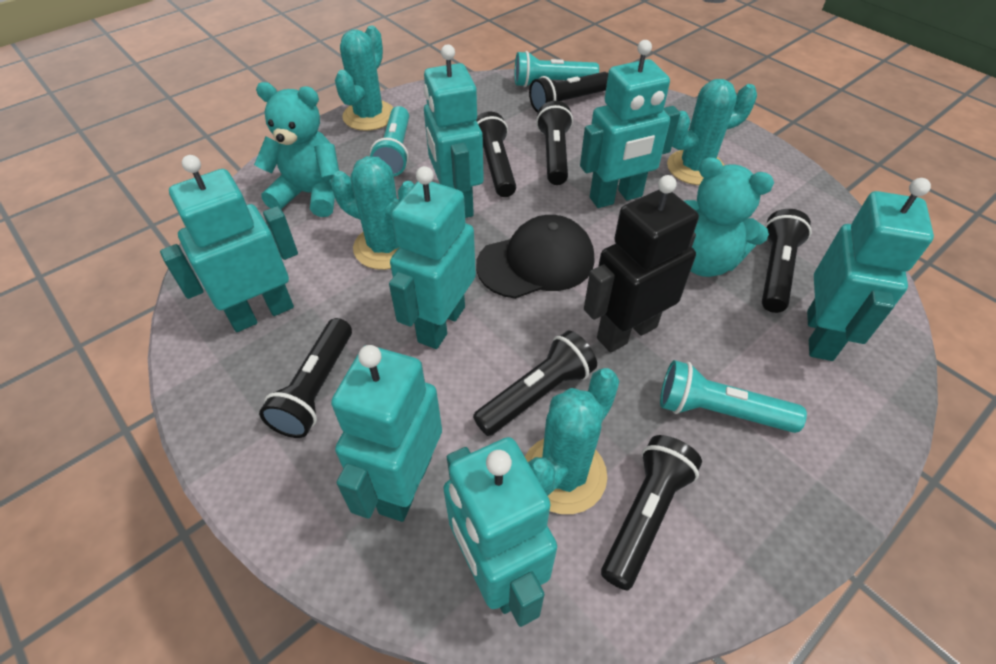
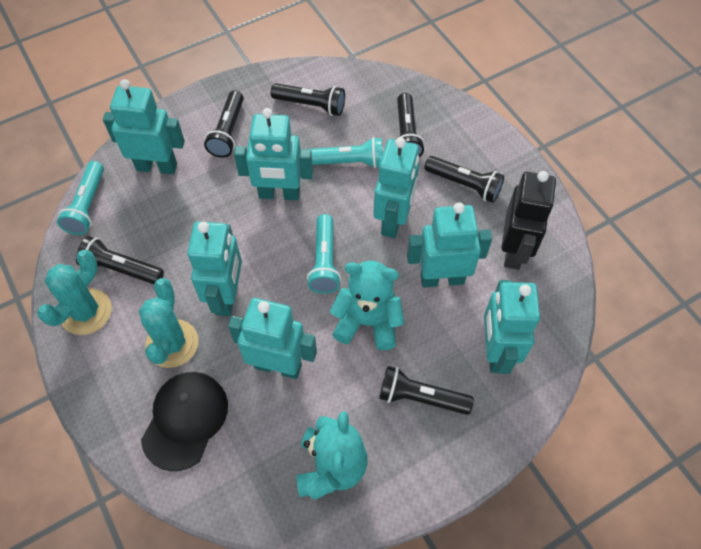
black flashlight: 7 -> 6
turquoise cactus: 4 -> 2

